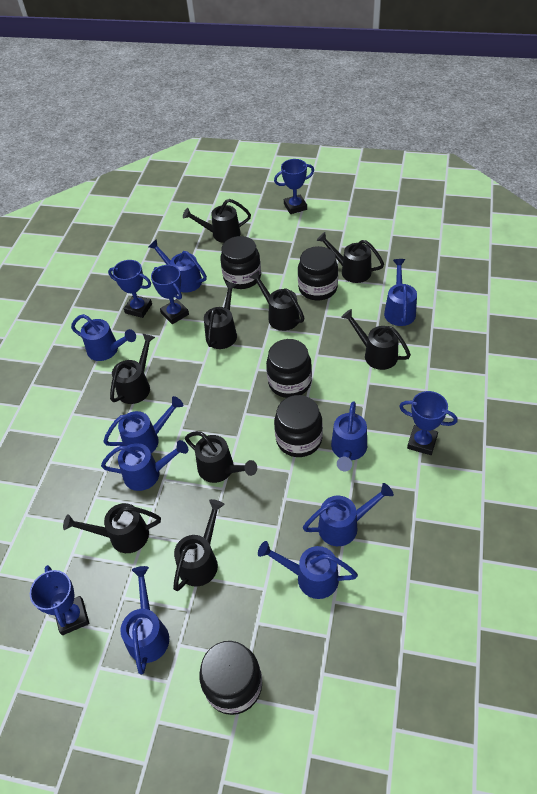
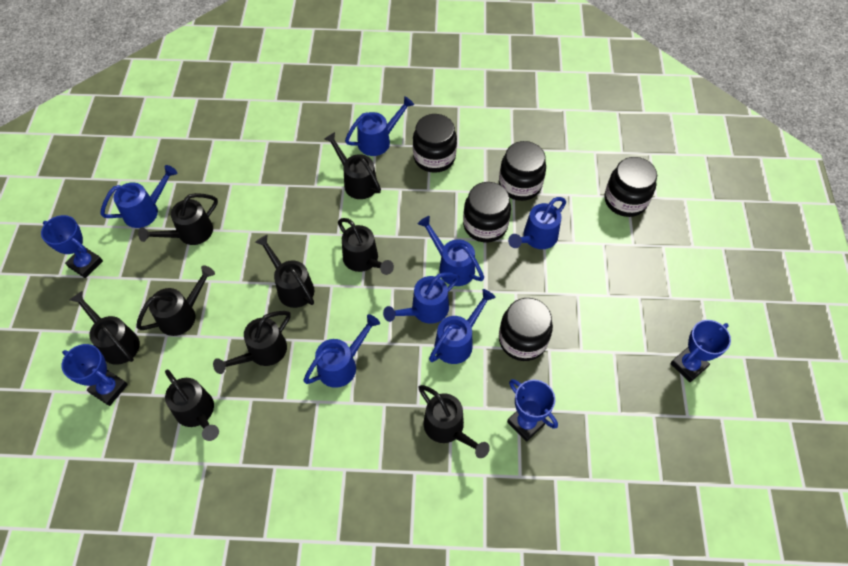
blue trophy: 5 -> 4
blue watering can: 9 -> 7

